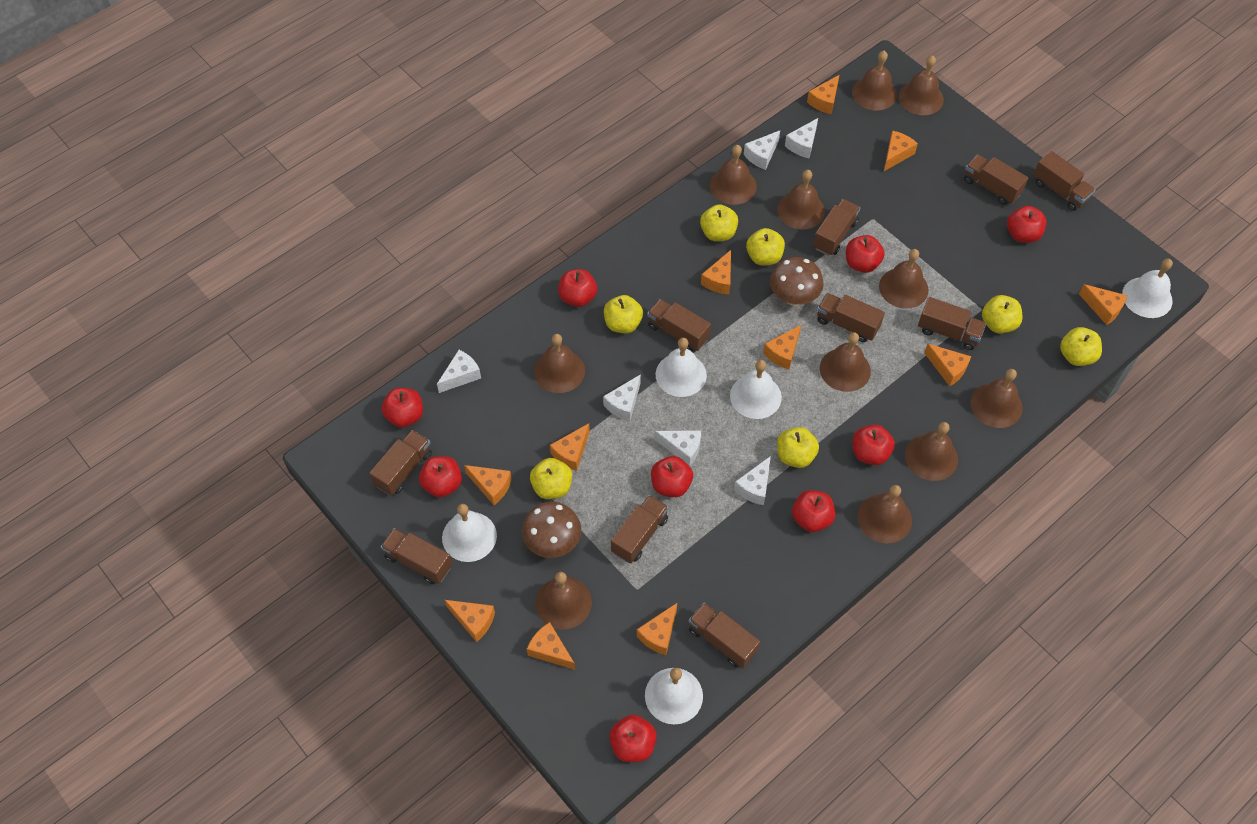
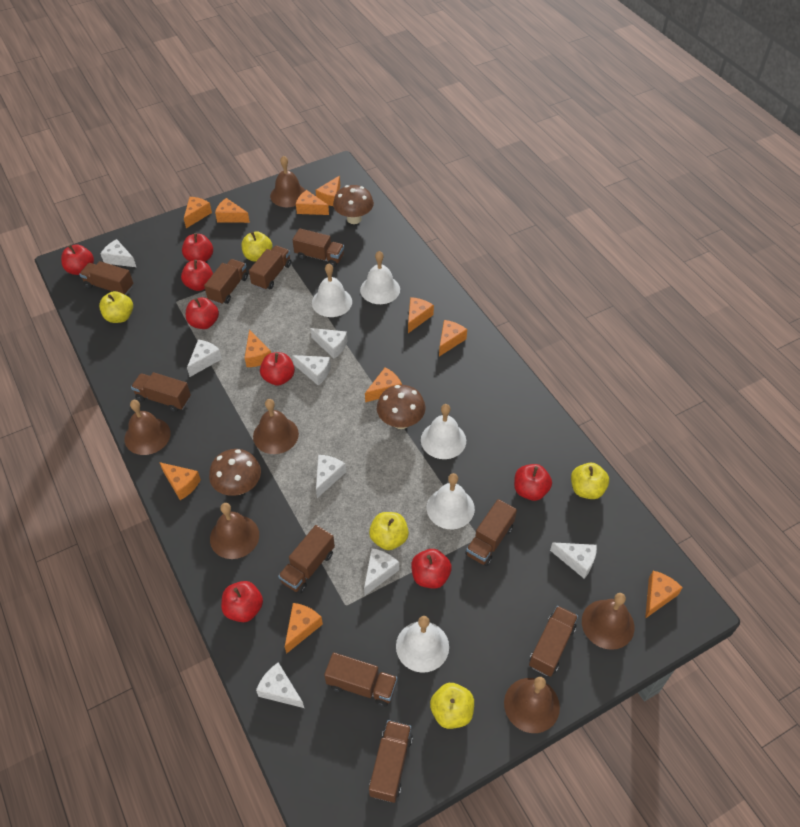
brown bell: 11 -> 6
brown mushroom: 2 -> 3
red apple: 9 -> 8
white cheese: 6 -> 8
yellow apple: 7 -> 5

